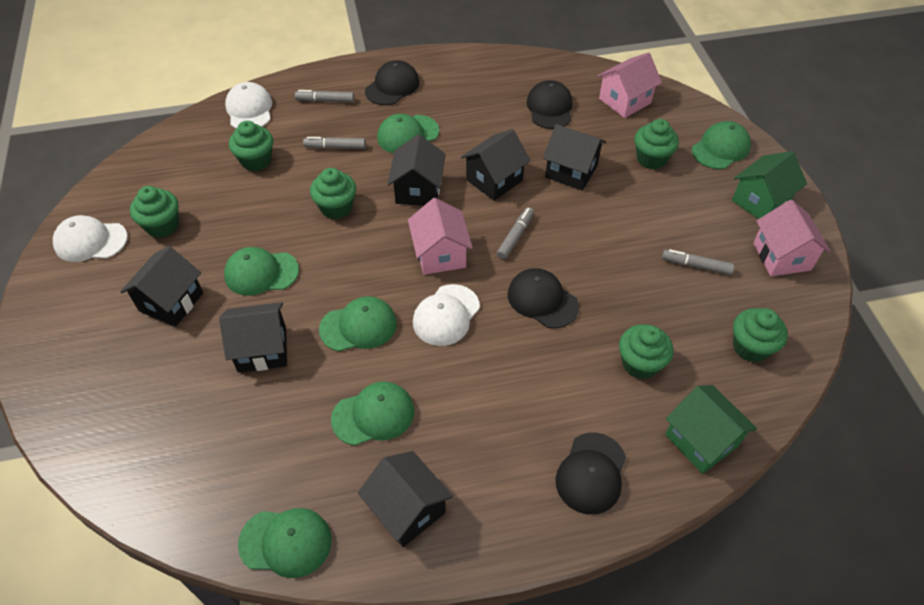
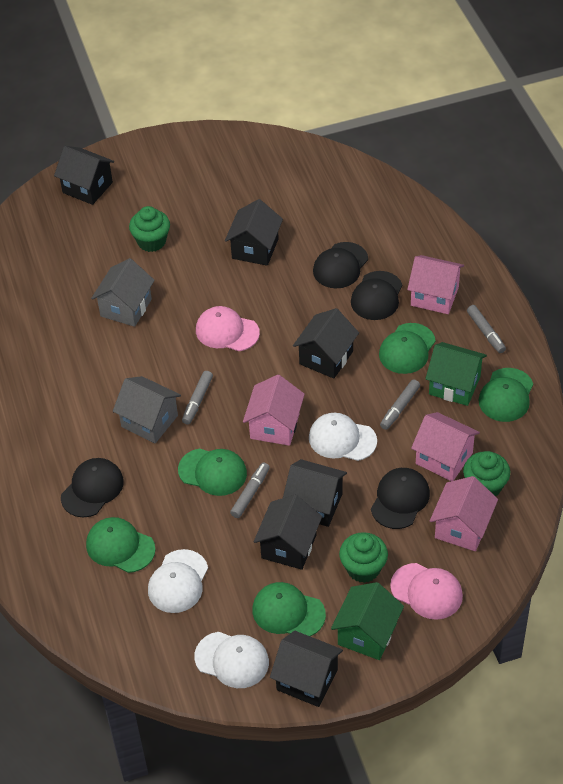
green cap: 6 -> 5
green cupcake: 6 -> 3
grey house: 0 -> 2
pink cap: 0 -> 2
pink house: 3 -> 4

